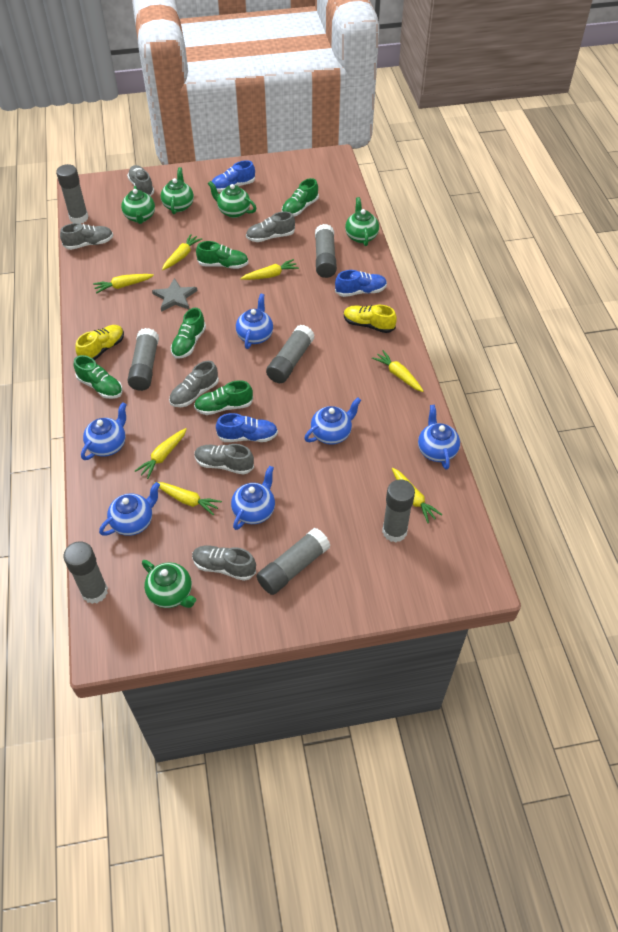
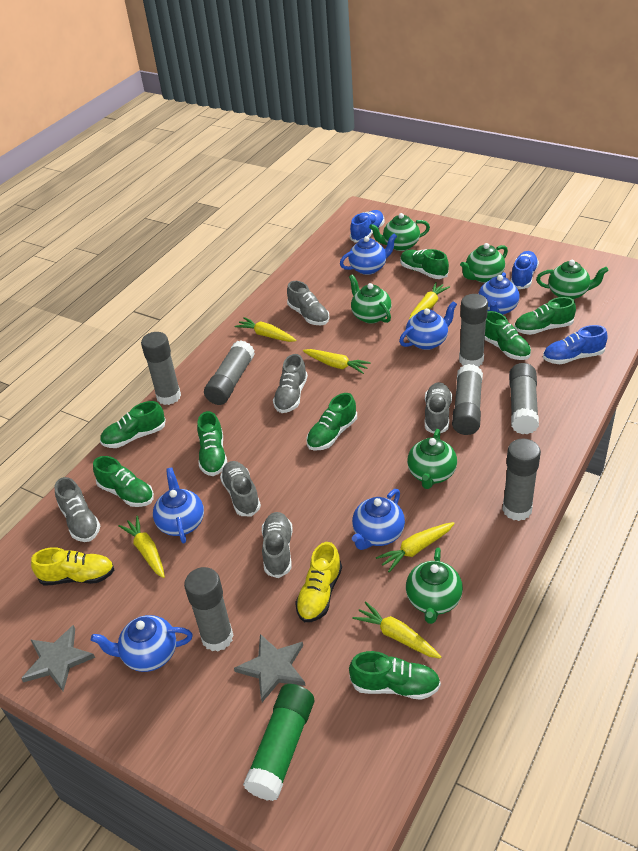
green glue stick: 0 -> 1
green shoe: 5 -> 8
green teapot: 5 -> 6
grey star: 1 -> 2
yellow carrot: 7 -> 6

